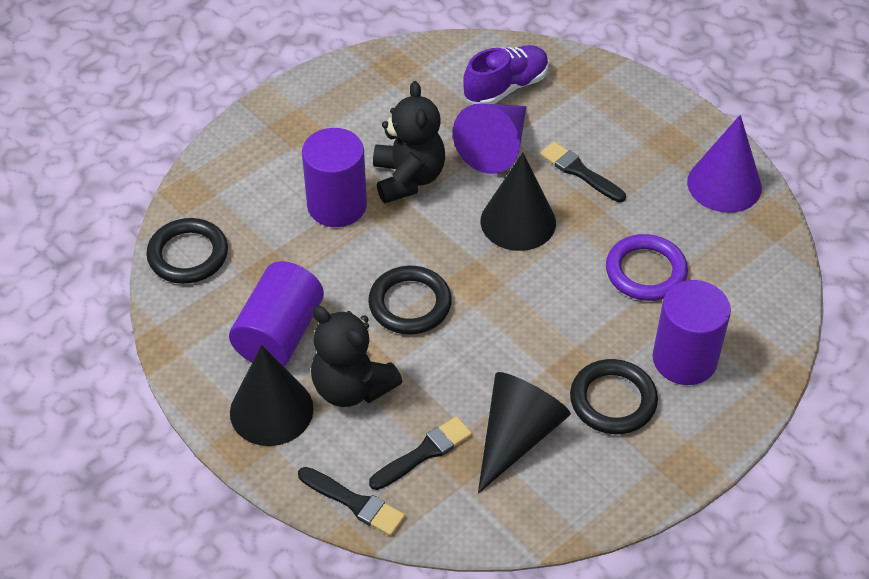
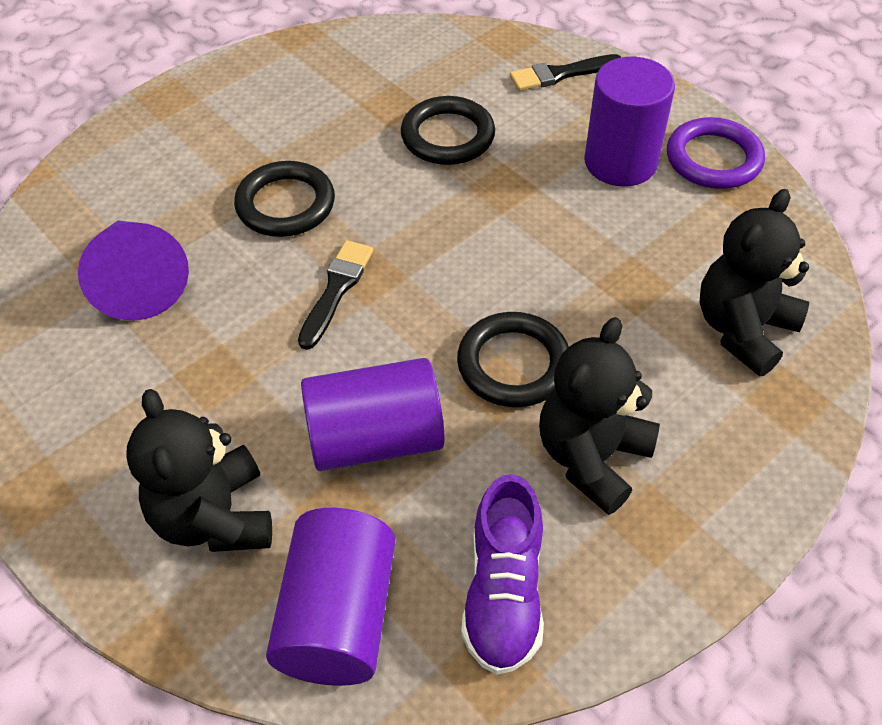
black brush: 3 -> 2
black cone: 3 -> 0
black teddy bear: 2 -> 3
purple cone: 2 -> 1

